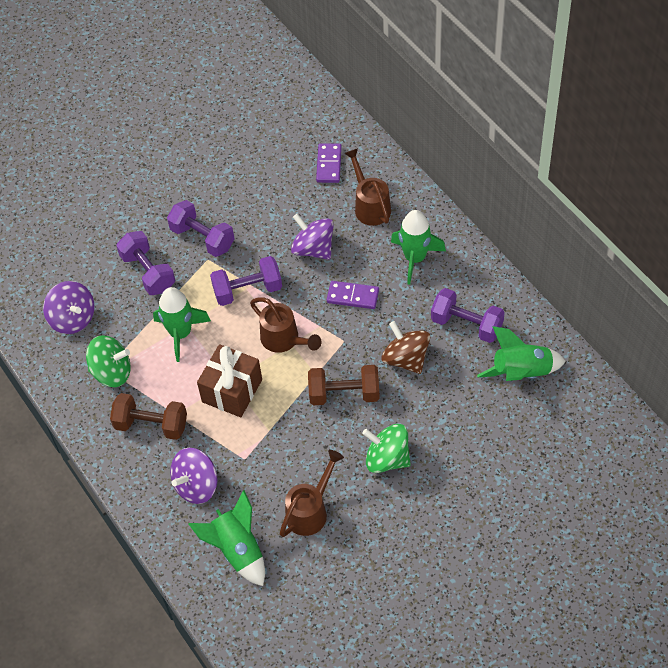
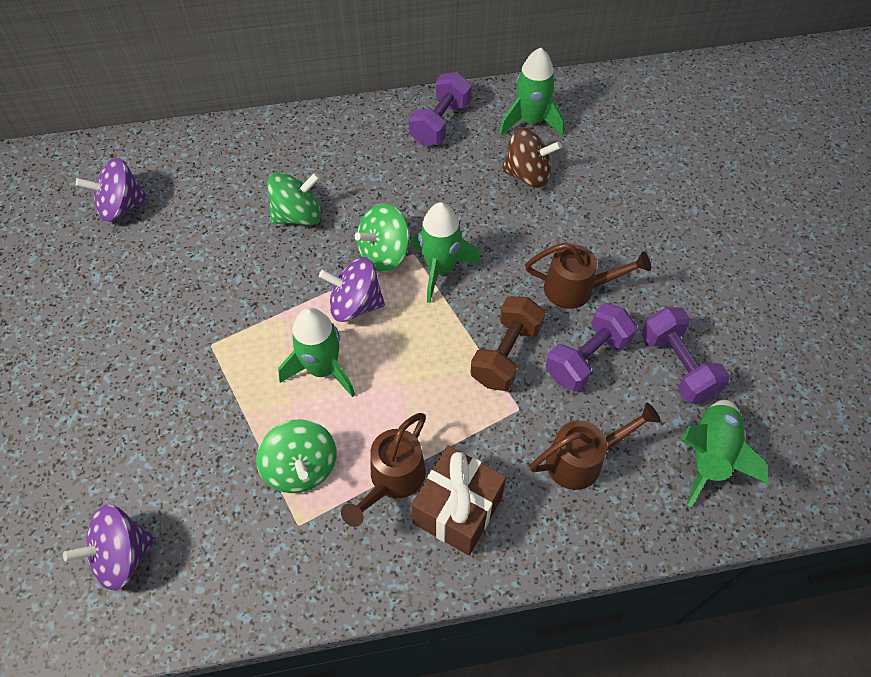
brown dumbbell: 2 -> 1
green spinning top: 2 -> 3
purple domino: 2 -> 0
purple dumbbell: 4 -> 3

